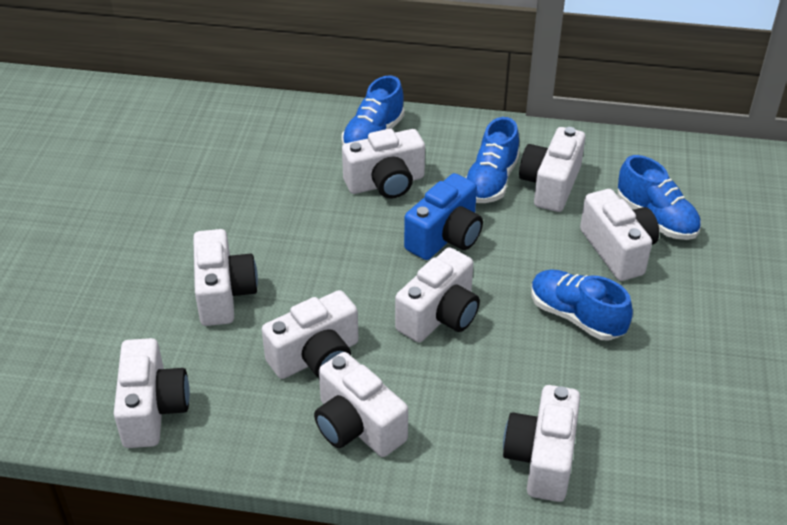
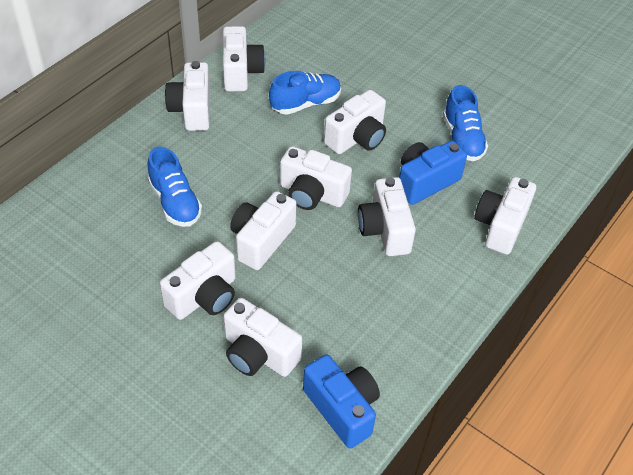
blue camera: 1 -> 2
blue shoe: 4 -> 3

